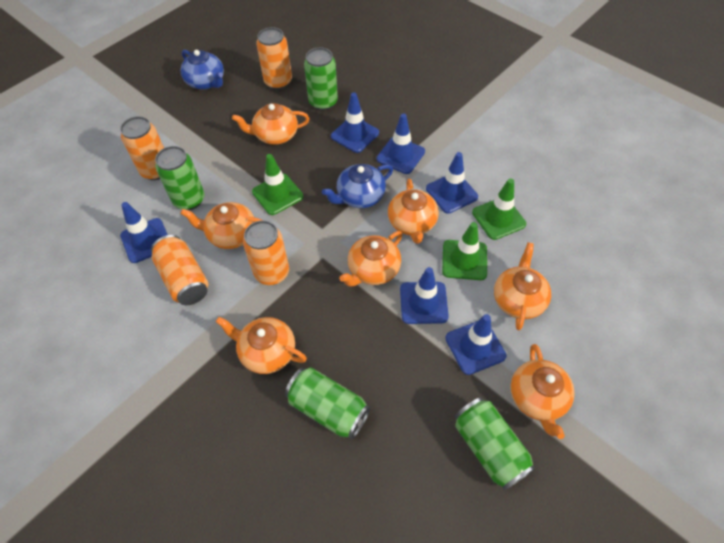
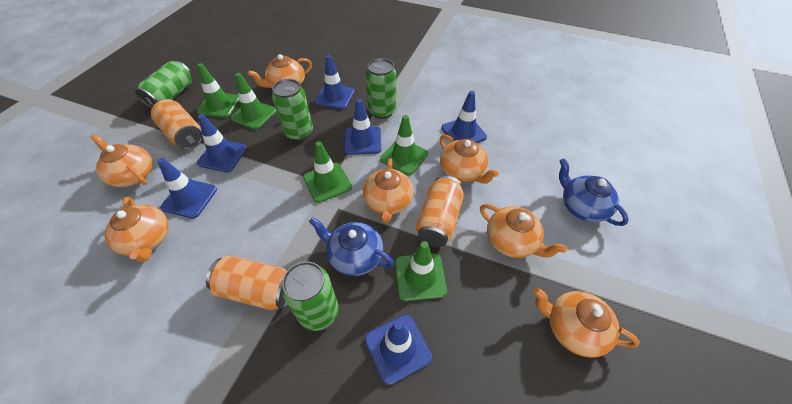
green traffic cone: 3 -> 5
orange can: 4 -> 3

